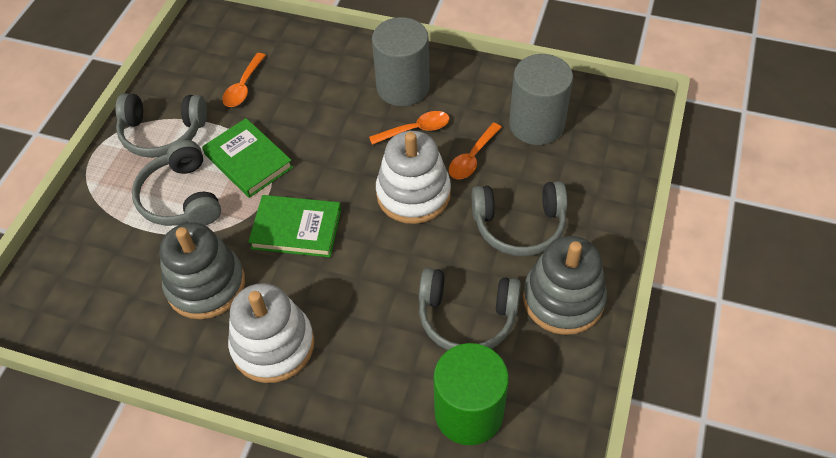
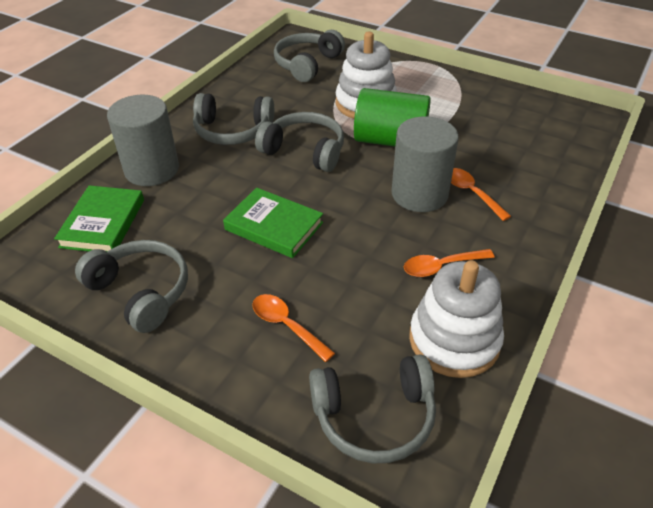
grey headphones: 4 -> 5
grey stacking toy: 2 -> 0

